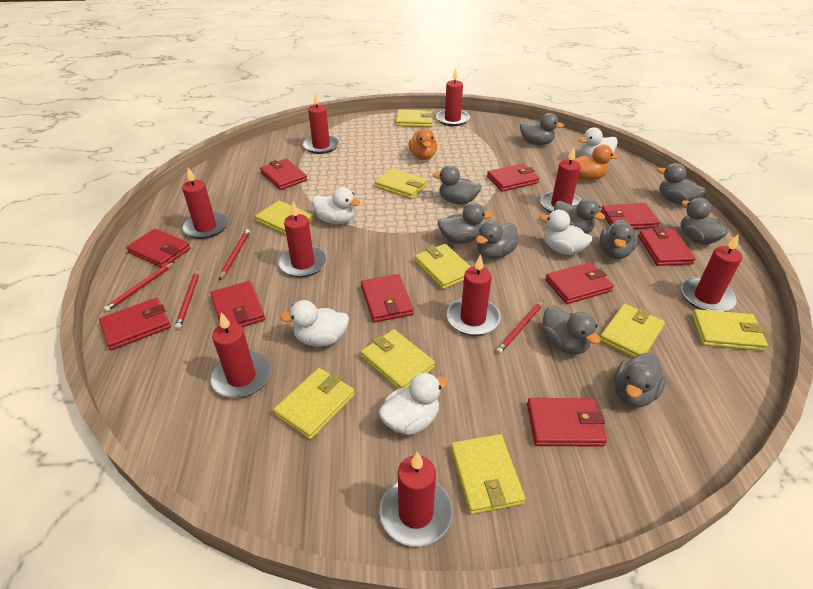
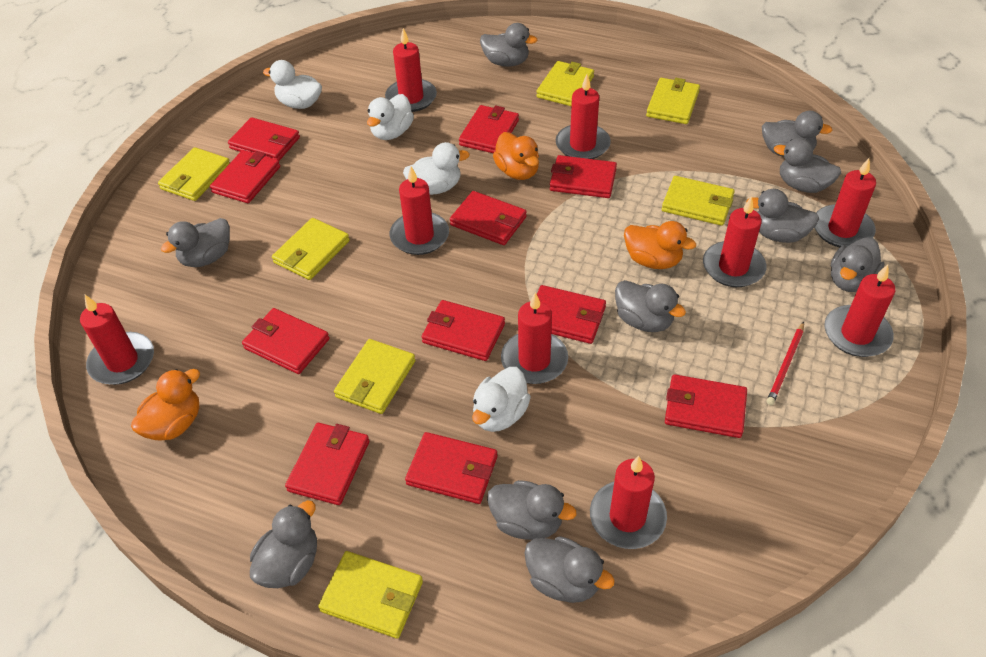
orange duck: 2 -> 3
red pencil: 4 -> 1
red wallet: 10 -> 11
white duck: 5 -> 4
yellow wallet: 9 -> 7

